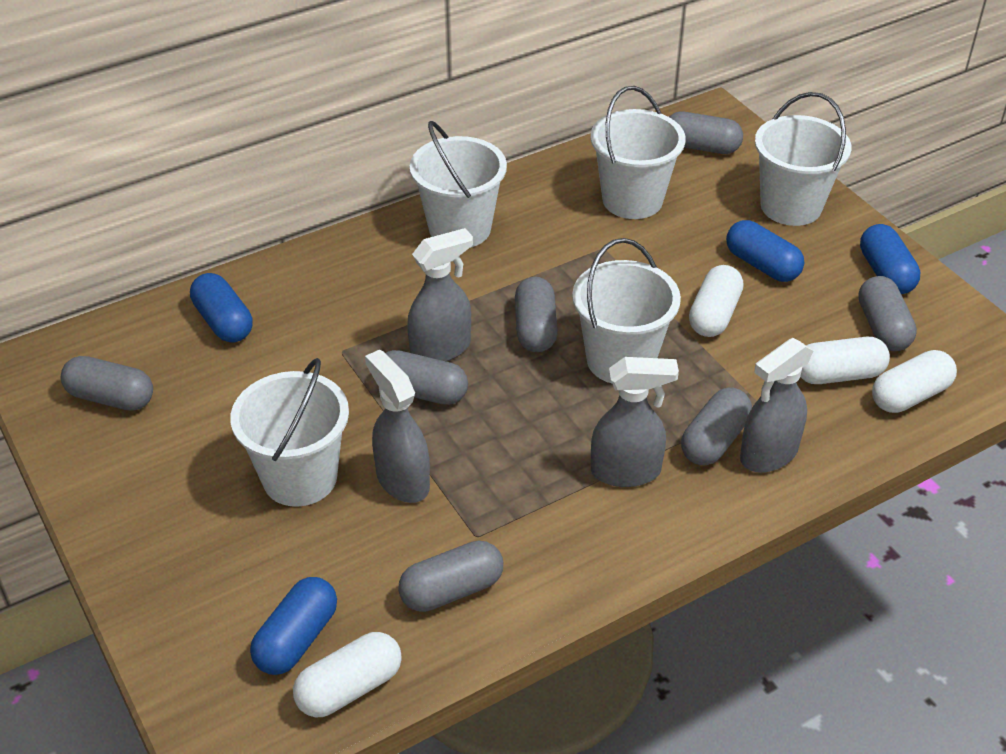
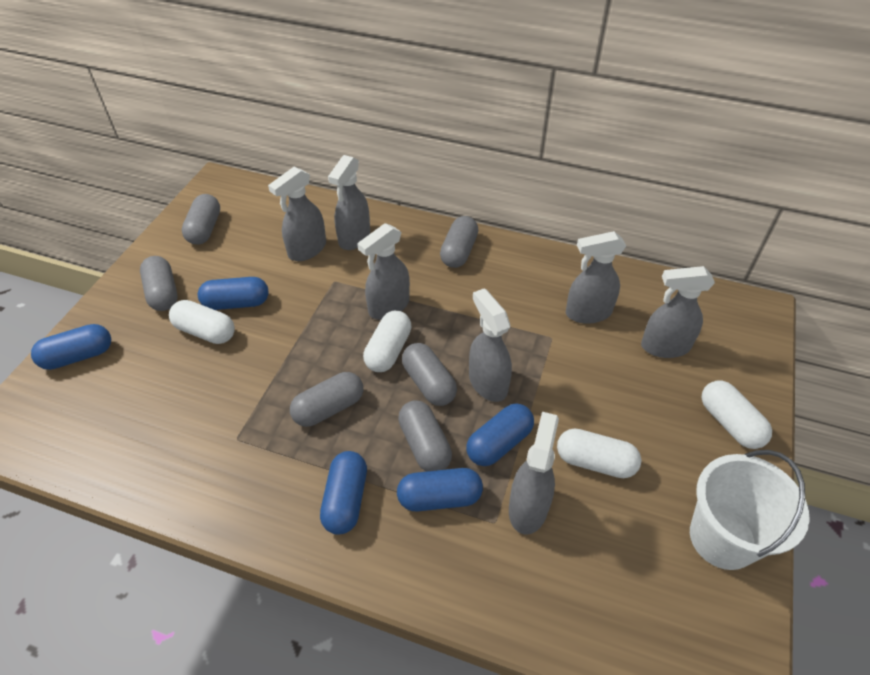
blue capsule: 4 -> 5
grey capsule: 7 -> 6
grey spray bottle: 4 -> 7
white bucket: 5 -> 1

